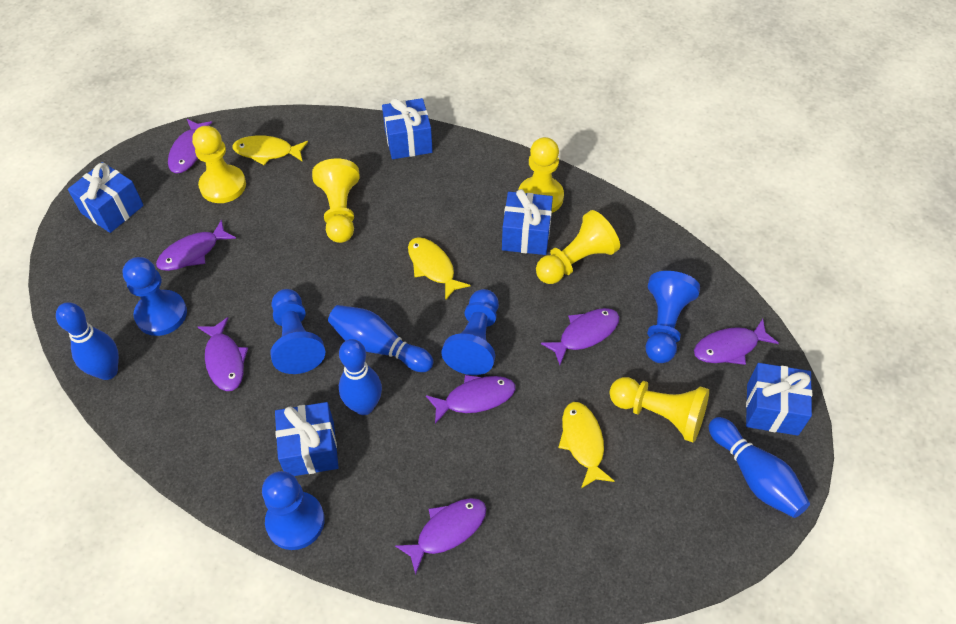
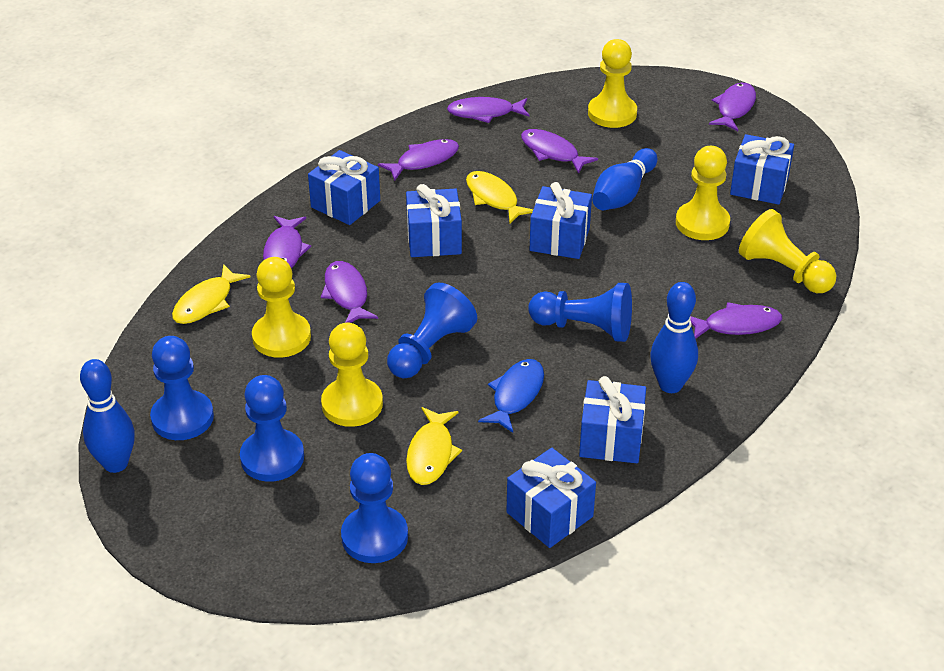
blue bowling pin: 4 -> 3
blue fish: 0 -> 1
blue gift: 5 -> 6

